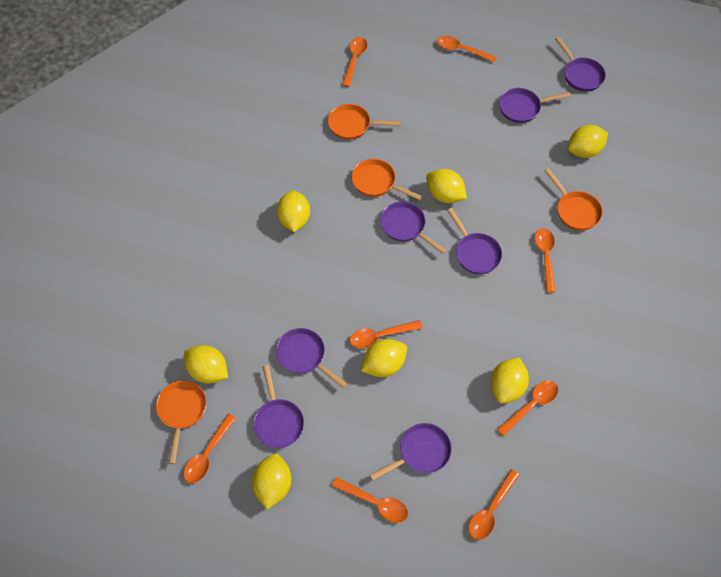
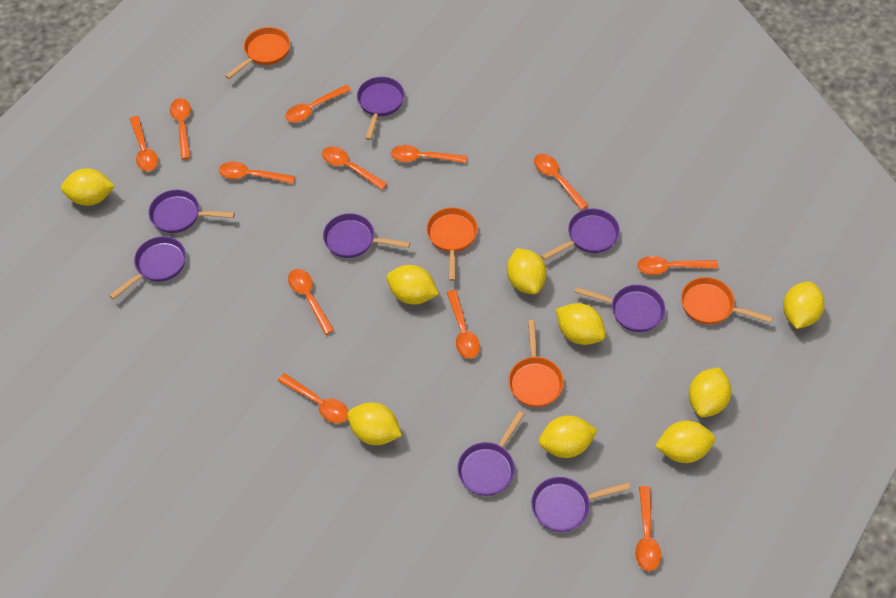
orange spoon: 8 -> 12
purple pan: 7 -> 8
yellow lemon: 7 -> 9

